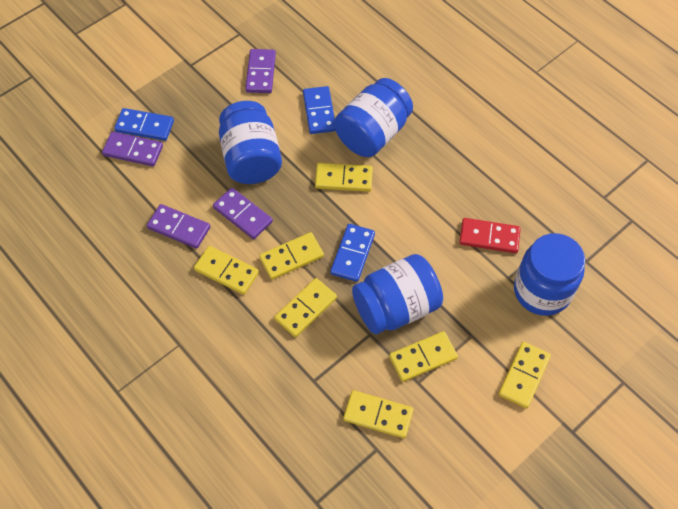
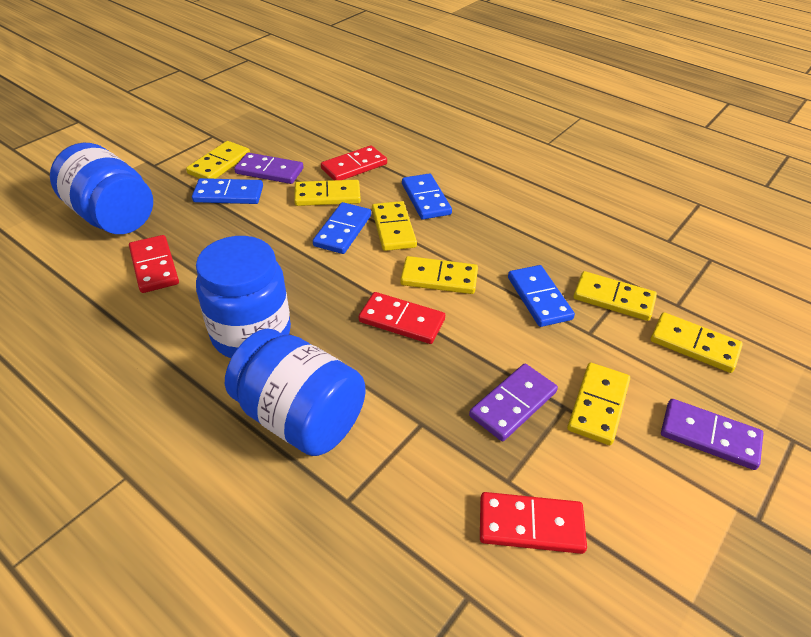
blue domino: 3 -> 4
blue jar: 4 -> 3
purple domino: 4 -> 3
red domino: 1 -> 4

